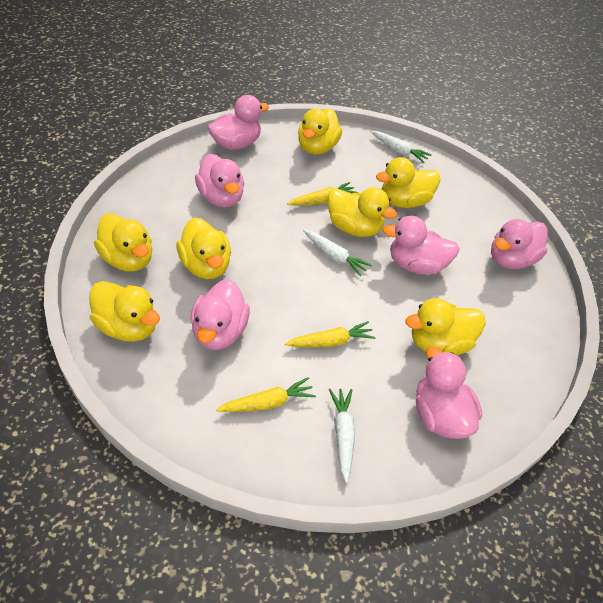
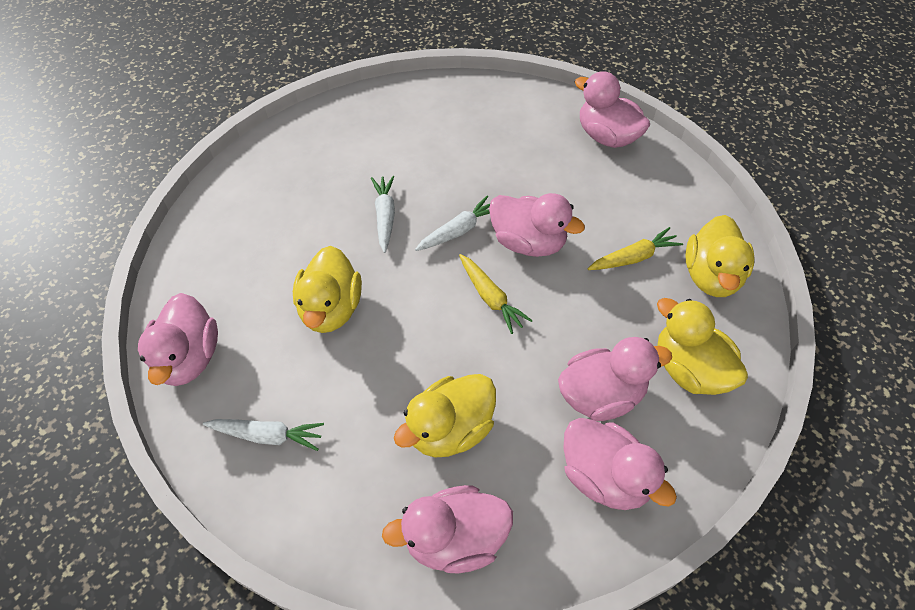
yellow carrot: 3 -> 2
yellow duck: 7 -> 4

